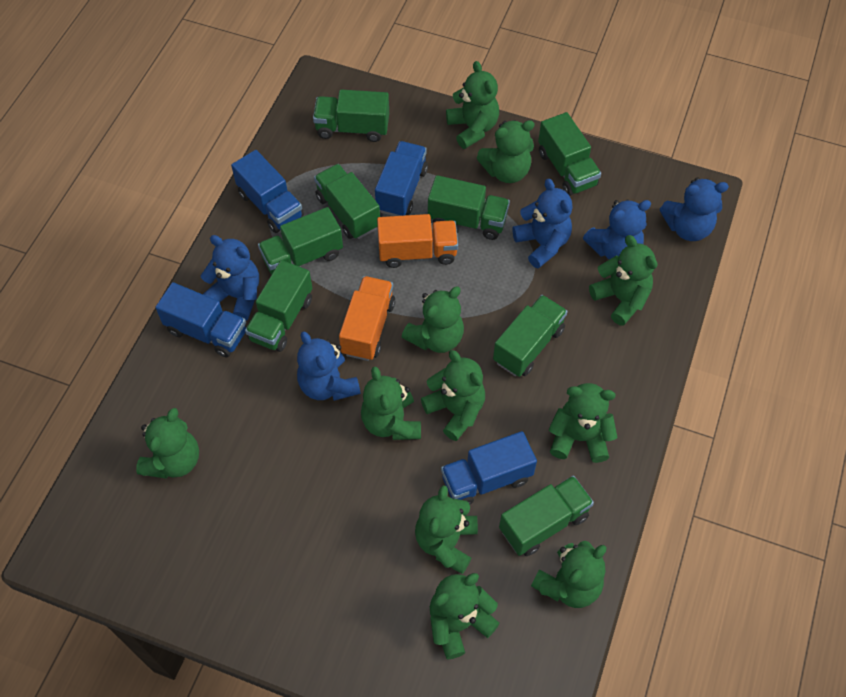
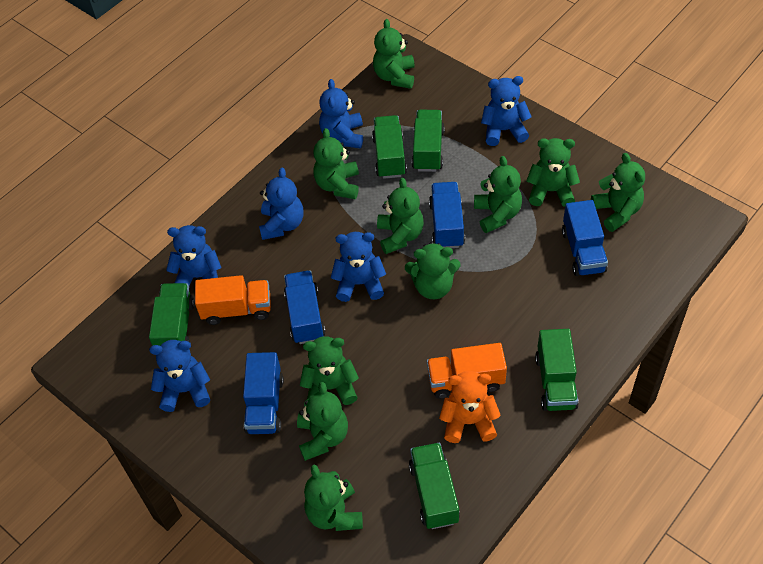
blue teddy bear: 5 -> 6
green teddy bear: 11 -> 10
green truck: 8 -> 5
orange teddy bear: 0 -> 1

